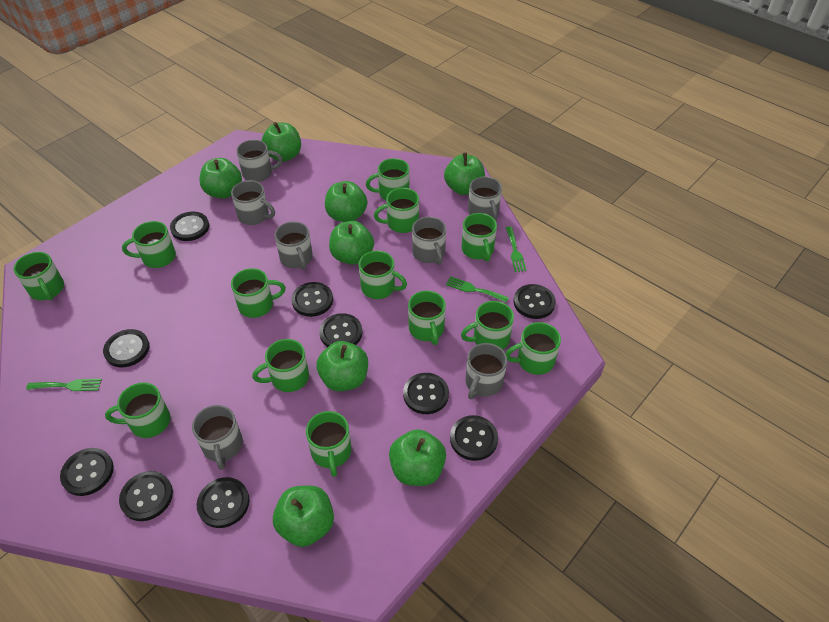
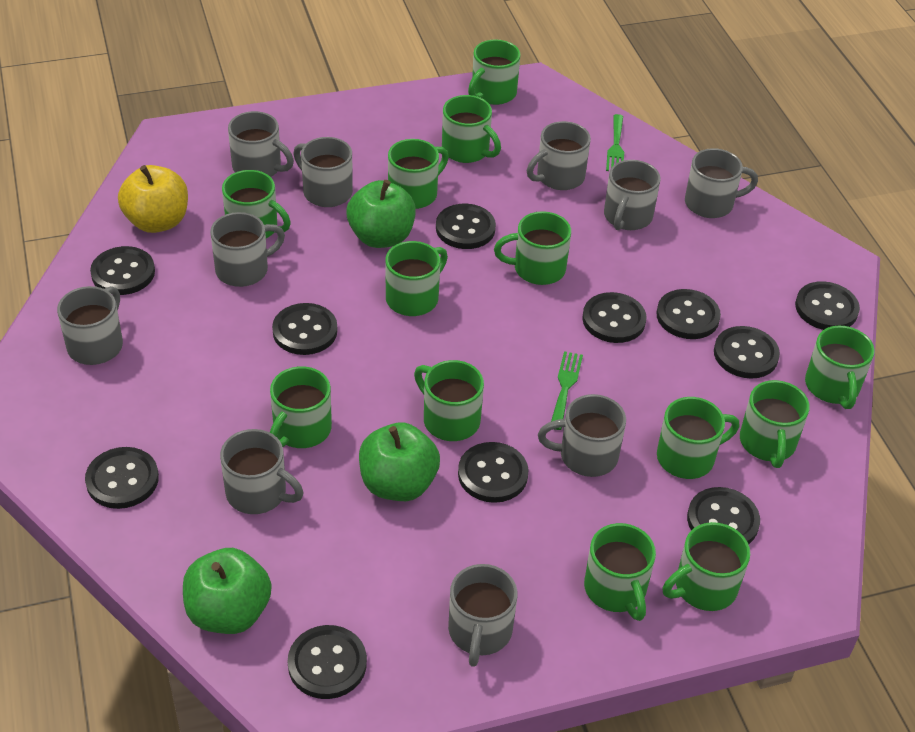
black button: 10 -> 11
green apple: 8 -> 3
green fork: 3 -> 2
grey mug: 7 -> 10
yellow apple: 0 -> 1

